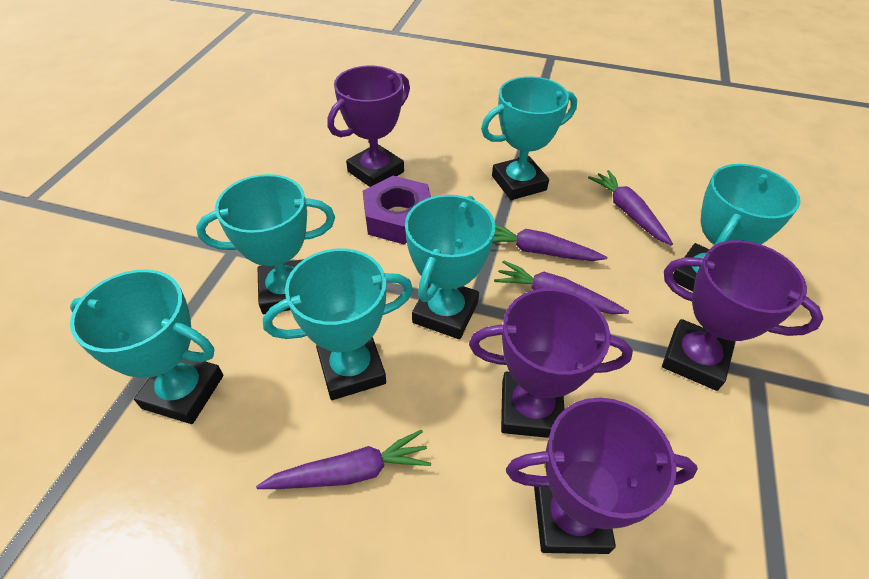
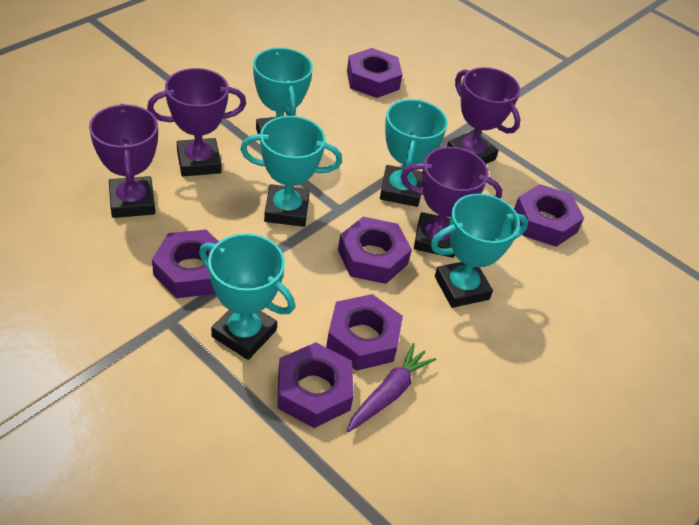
purple carrot: 4 -> 1
purple nut: 1 -> 6
turquoise trophy: 6 -> 5

